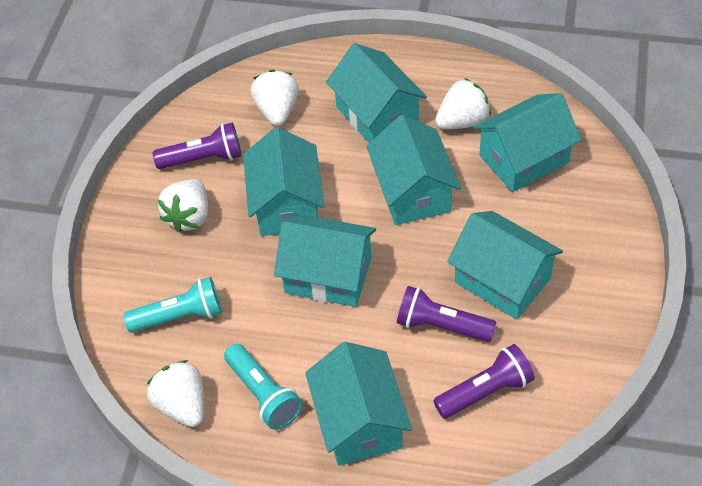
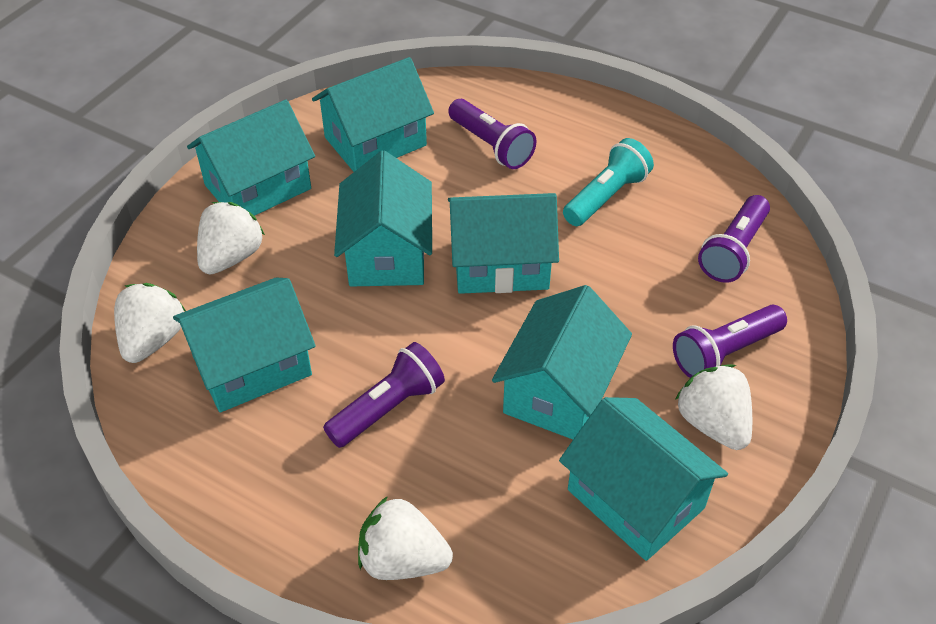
purple flashlight: 3 -> 4
turquoise flashlight: 2 -> 1

